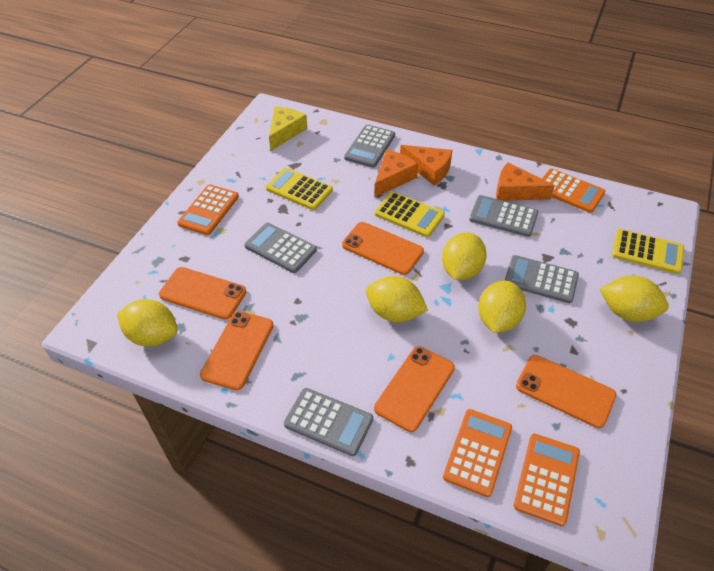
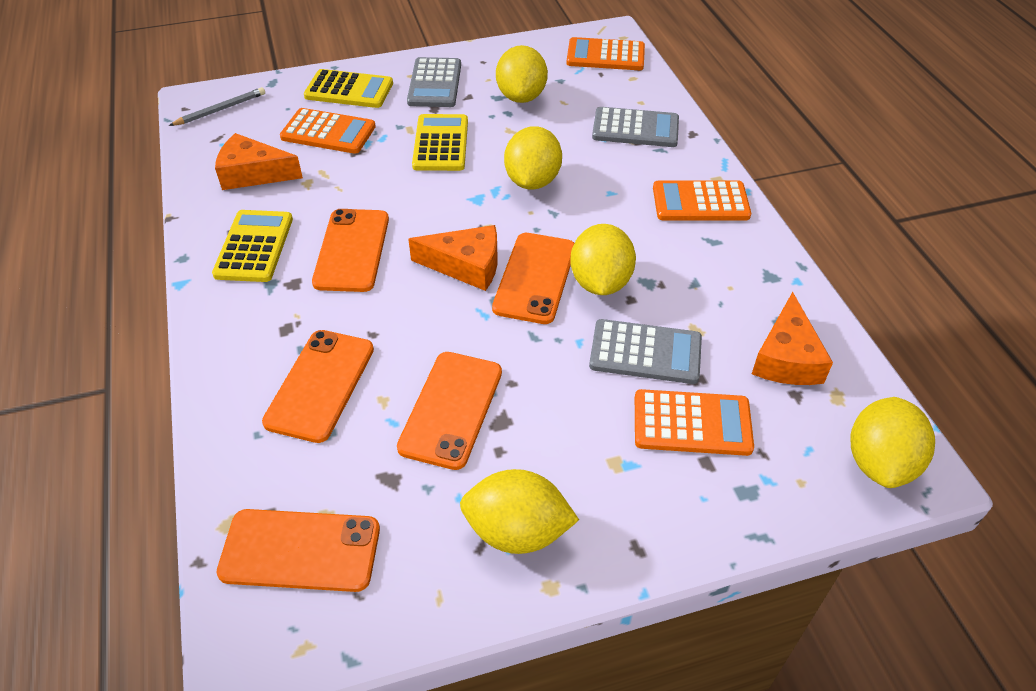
grey calculator: 5 -> 3
grey pencil: 0 -> 1
yellow cheese: 1 -> 0

